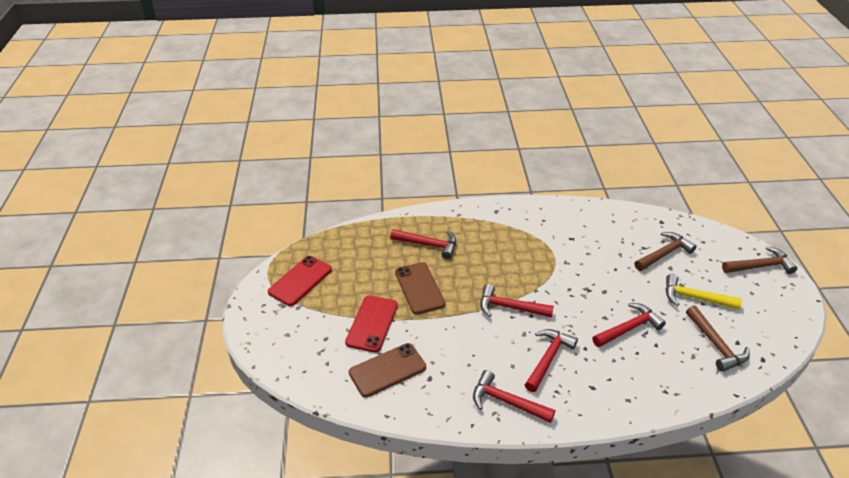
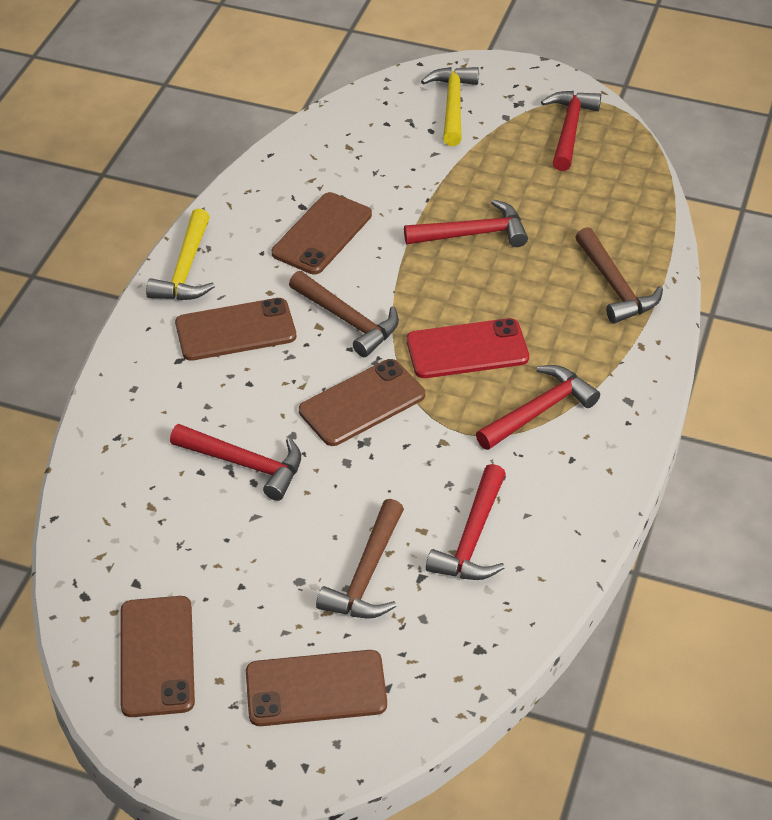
brown phone: 2 -> 5
red phone: 2 -> 1
yellow hammer: 1 -> 2

